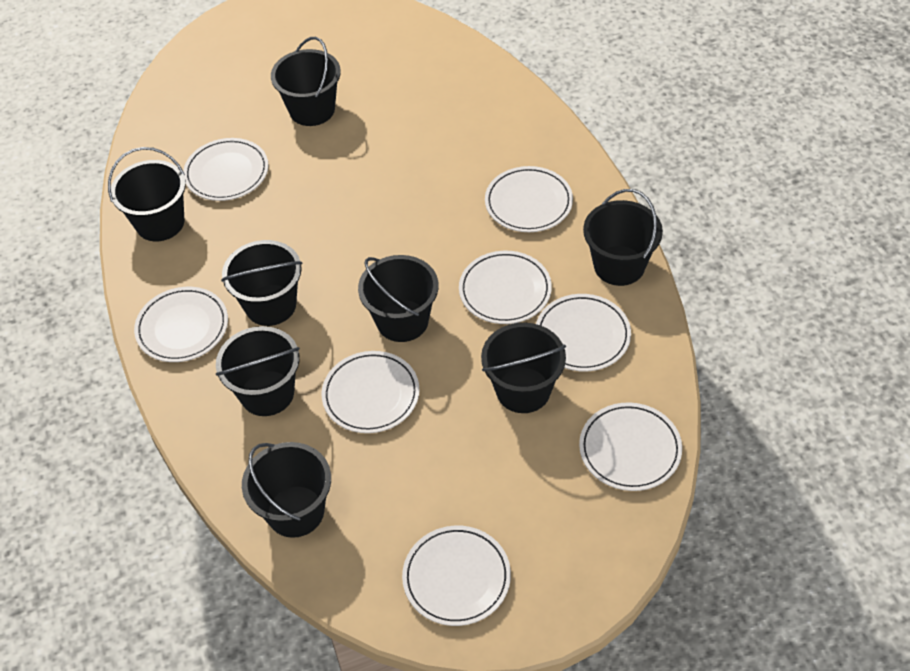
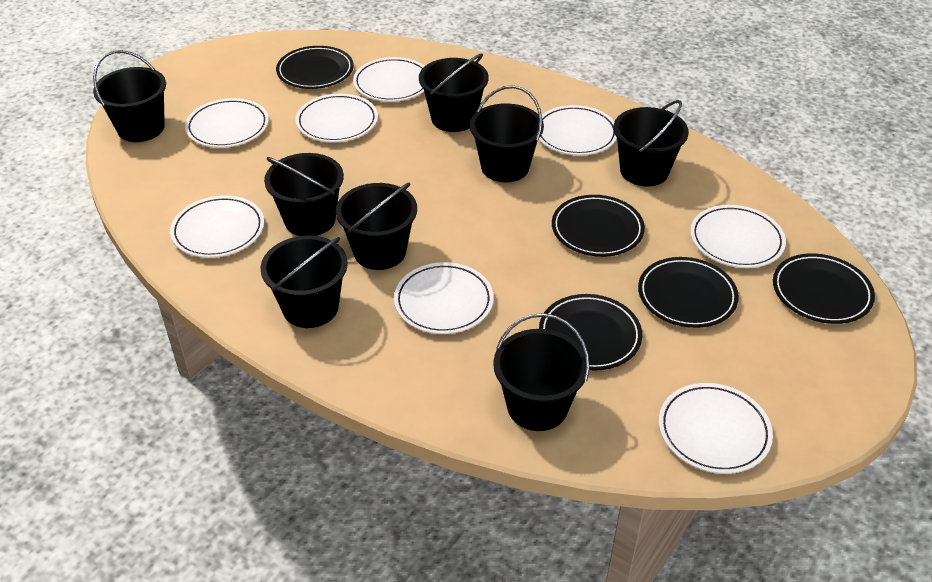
black plate: 0 -> 5

